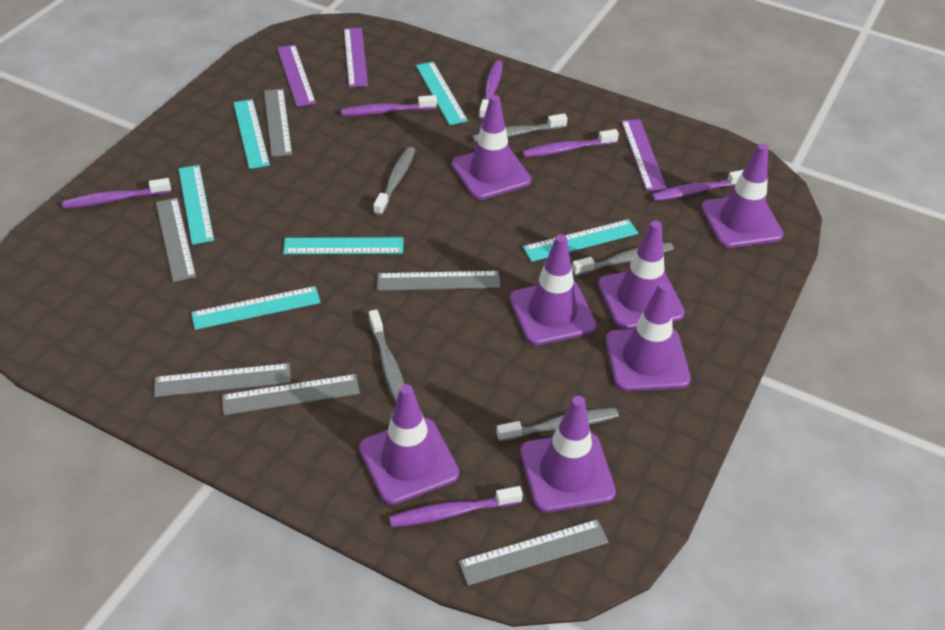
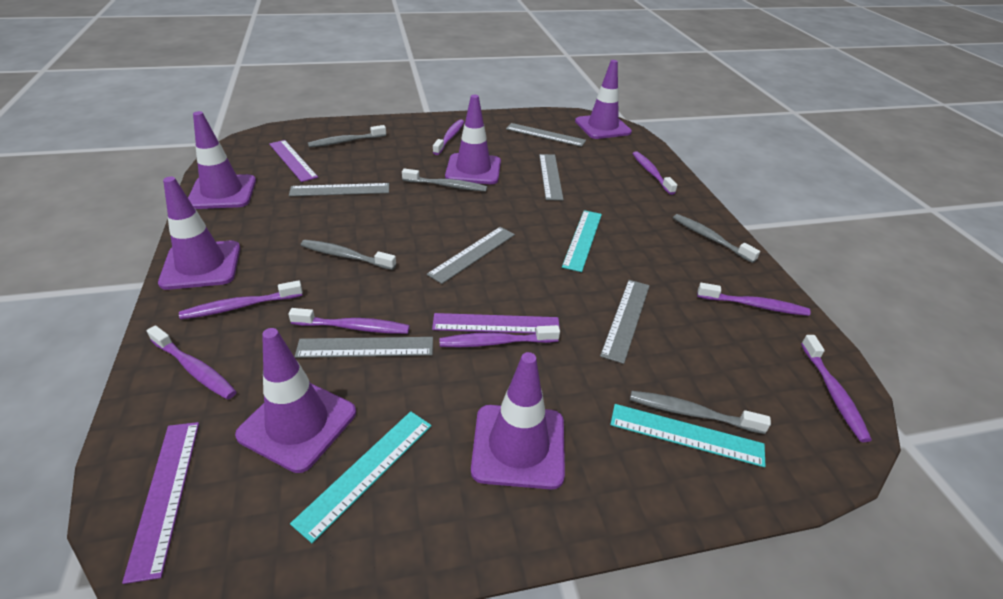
purple toothbrush: 6 -> 8
purple traffic cone: 7 -> 6
turquoise ruler: 6 -> 3

